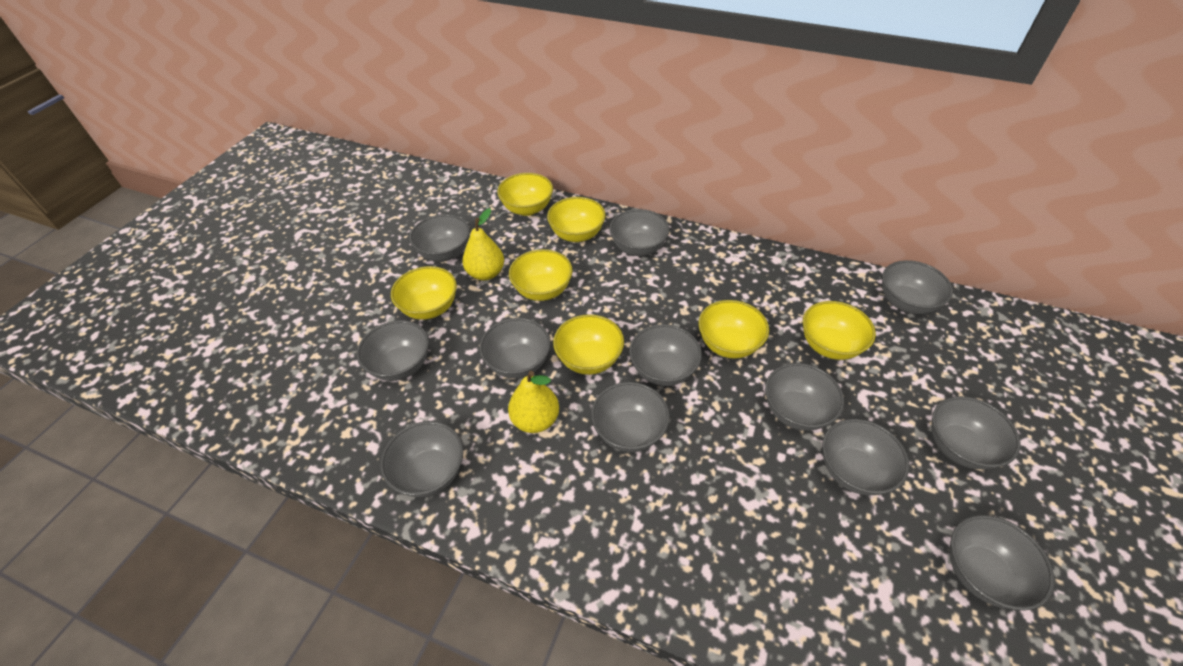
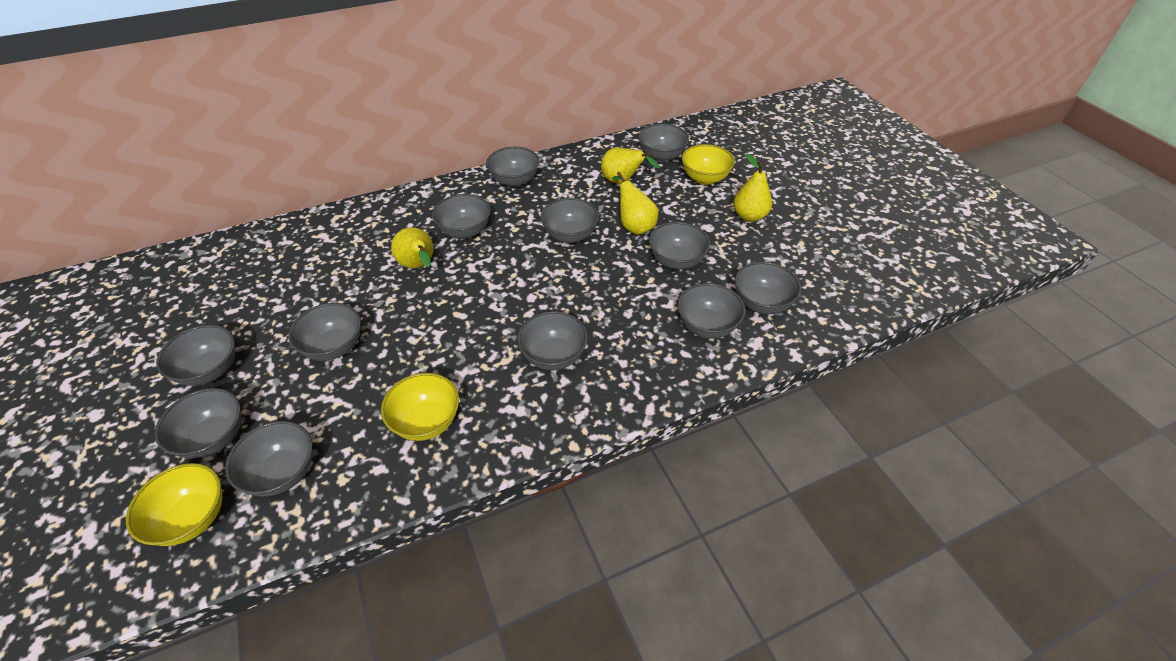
yellow bowl: 7 -> 3
yellow pear: 2 -> 4

